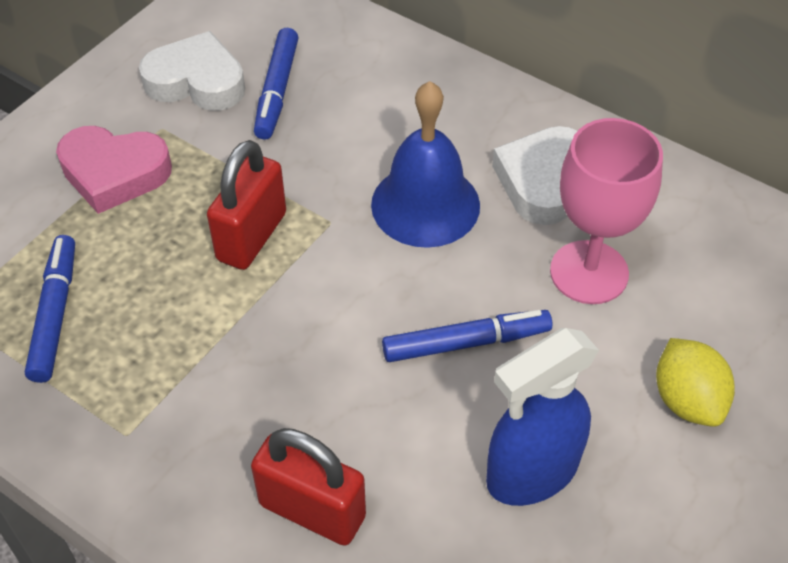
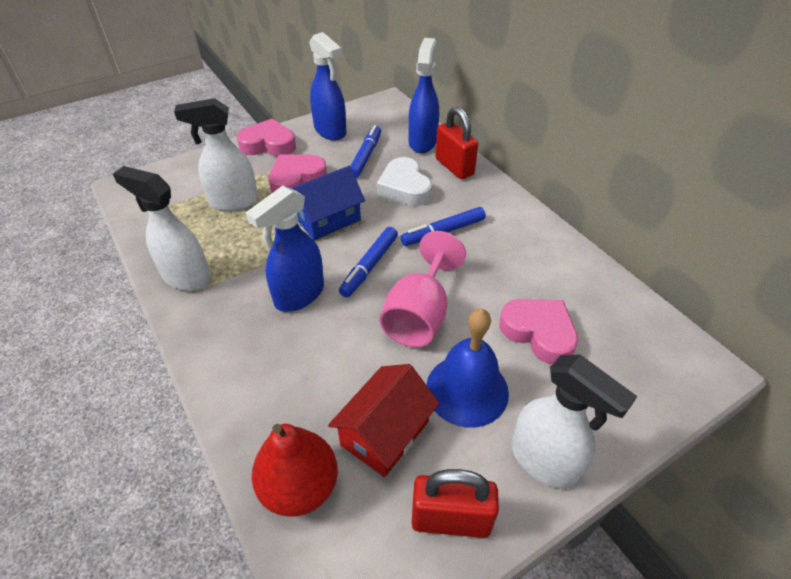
blue house: 0 -> 1
blue spray bottle: 1 -> 3
pink heart: 1 -> 3
red house: 0 -> 1
red pear: 0 -> 1
white heart: 2 -> 1
white spray bottle: 0 -> 3
yellow lemon: 1 -> 0

